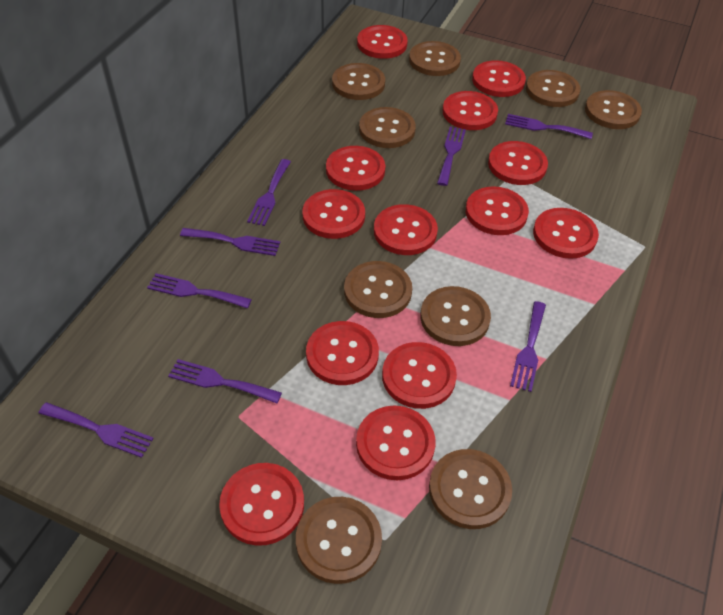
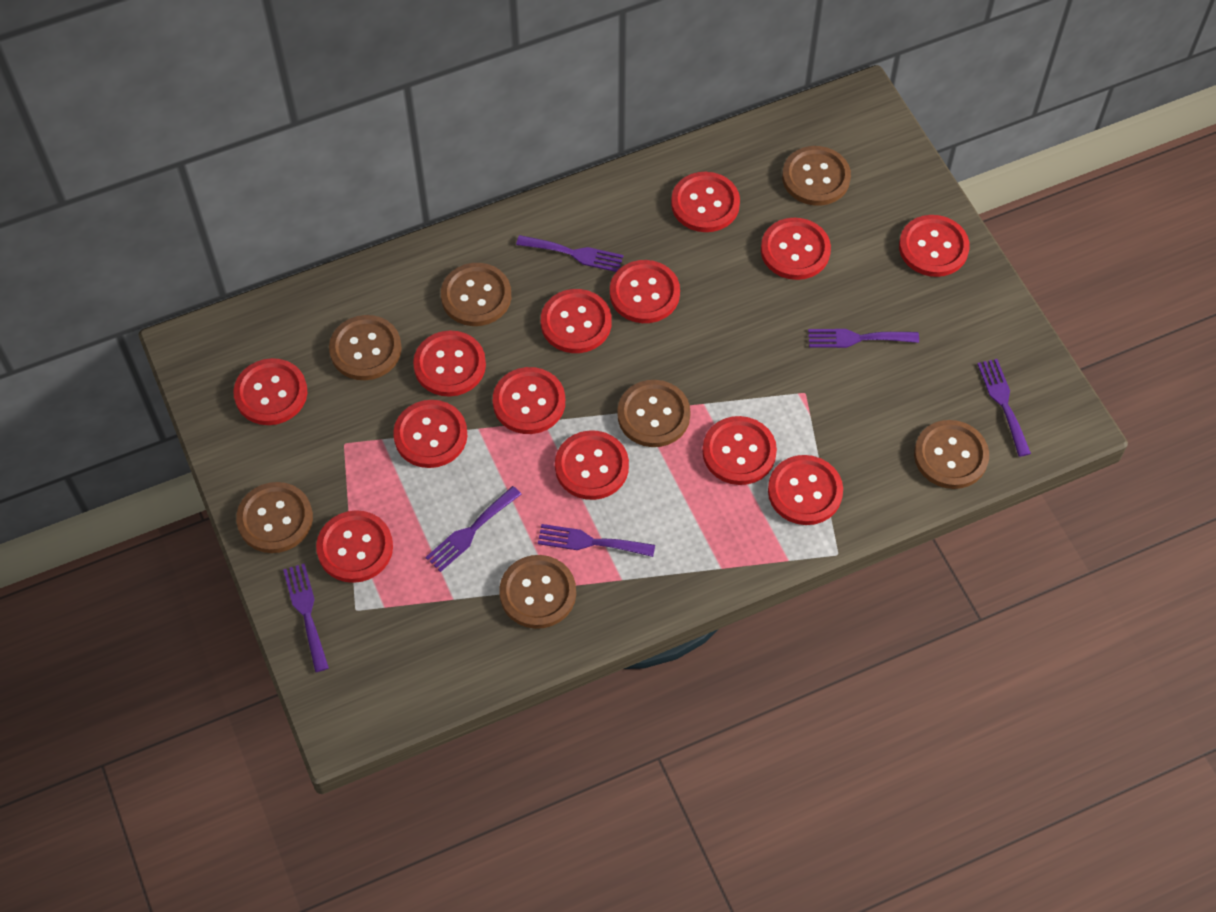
brown button: 9 -> 7
purple fork: 8 -> 6

